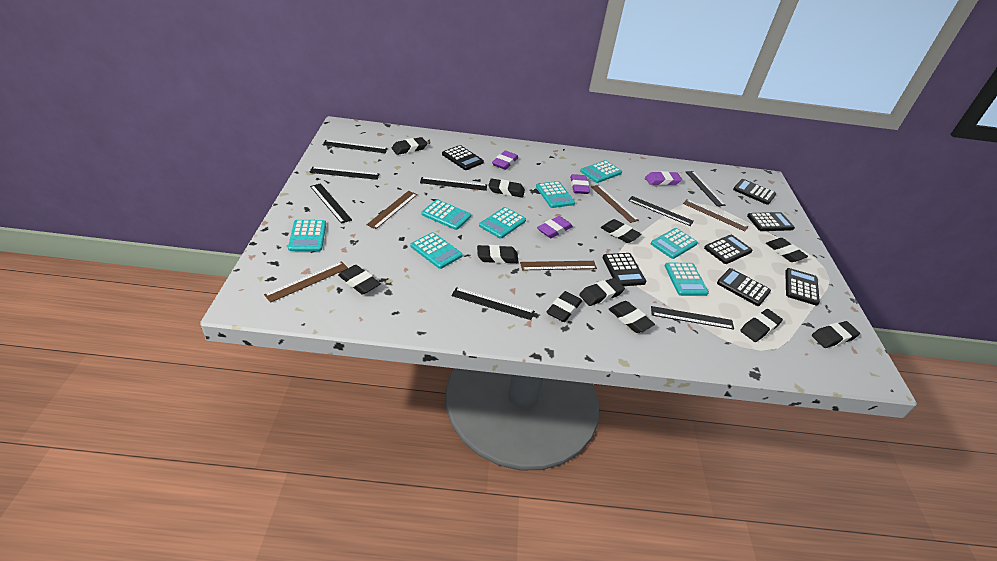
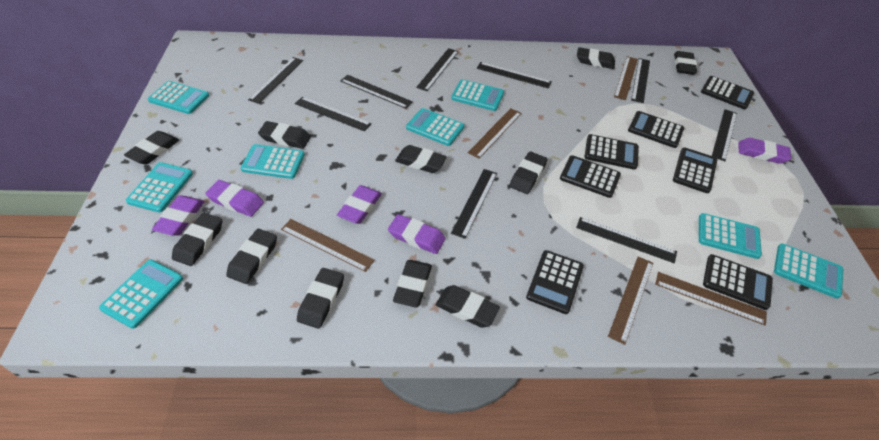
black ruler: 8 -> 9
purple eraser: 4 -> 5

